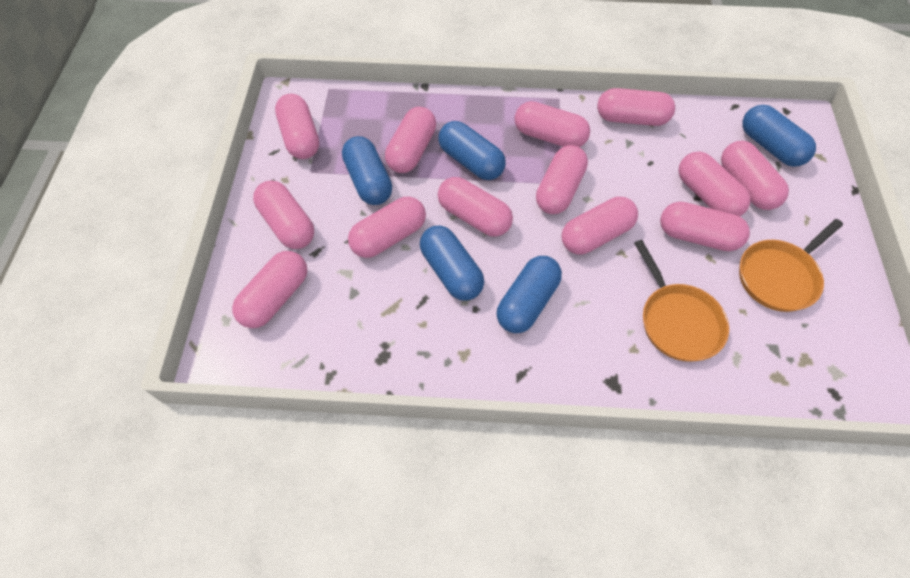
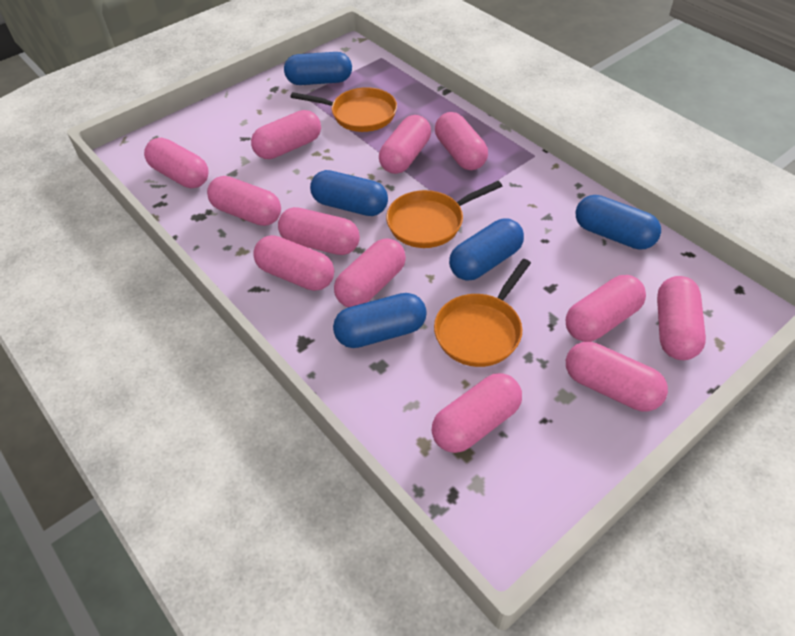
orange pan: 2 -> 3
pink capsule: 13 -> 12

